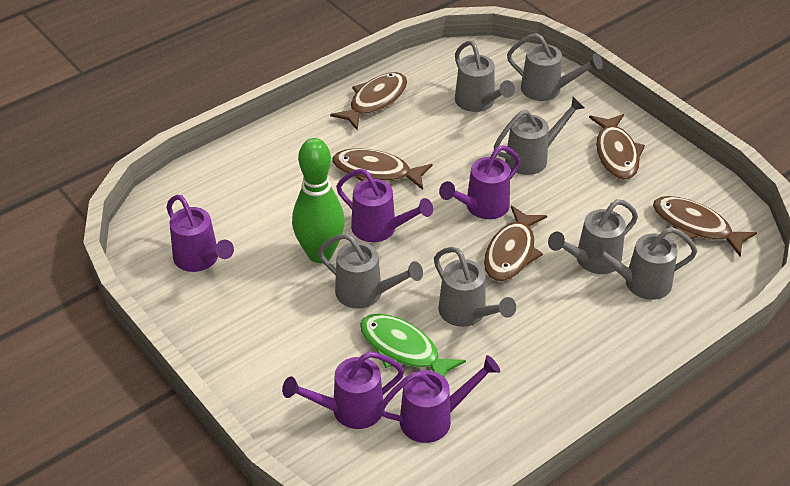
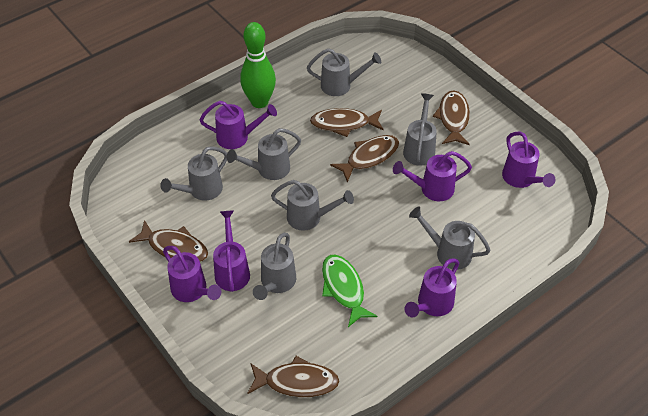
purple watering can: 5 -> 6

